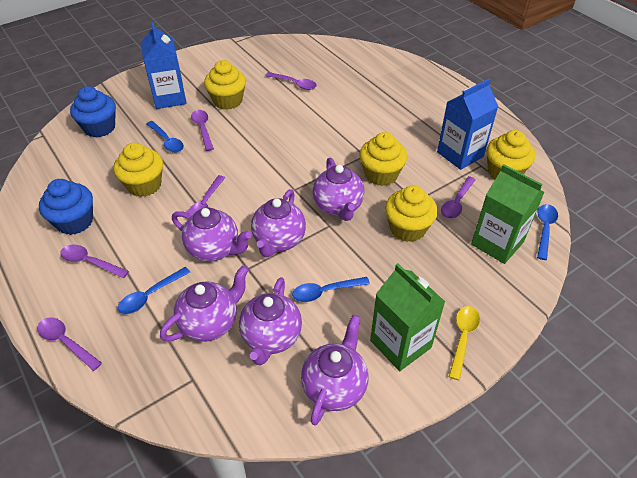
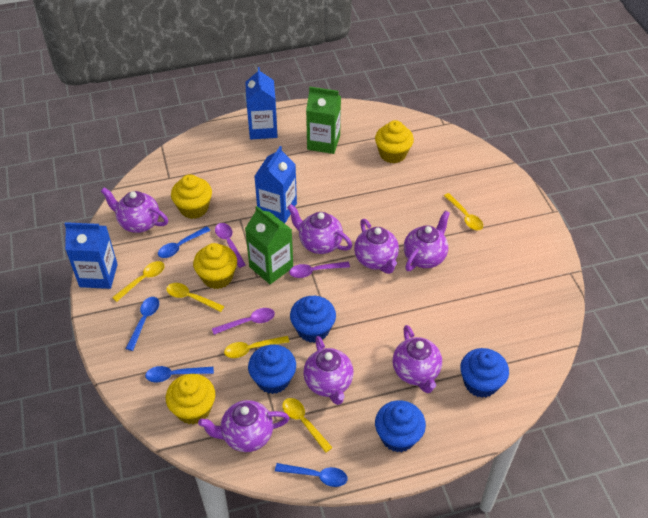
blue carton: 2 -> 3
blue cupcake: 2 -> 4
purple spoon: 6 -> 3
purple teapot: 6 -> 7
yellow cupcake: 5 -> 4
yellow spoon: 1 -> 5

